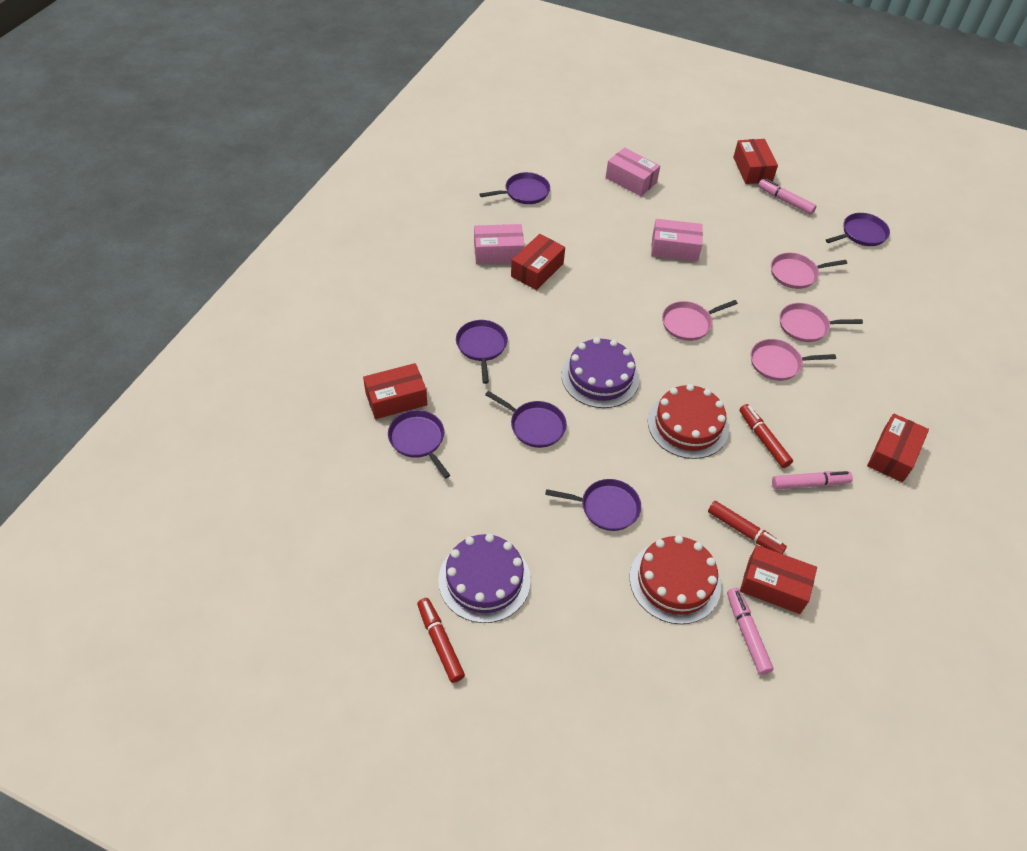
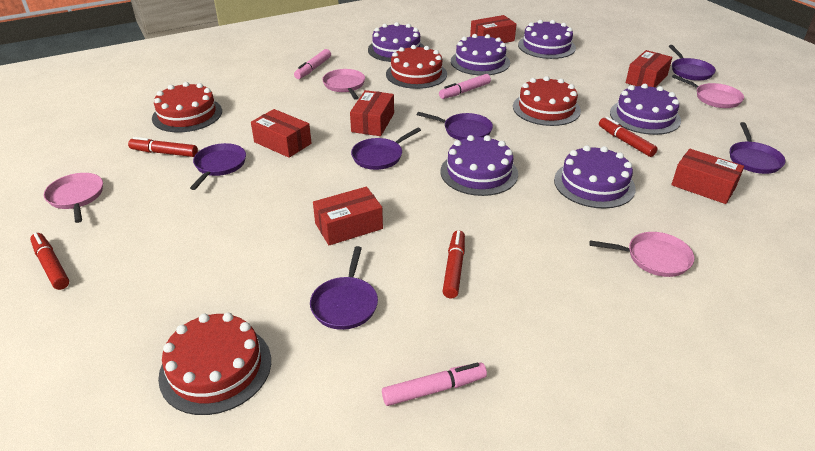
pink box: 3 -> 0
purple cake: 2 -> 6
red box: 5 -> 6
red cake: 2 -> 4
red marker: 3 -> 4

